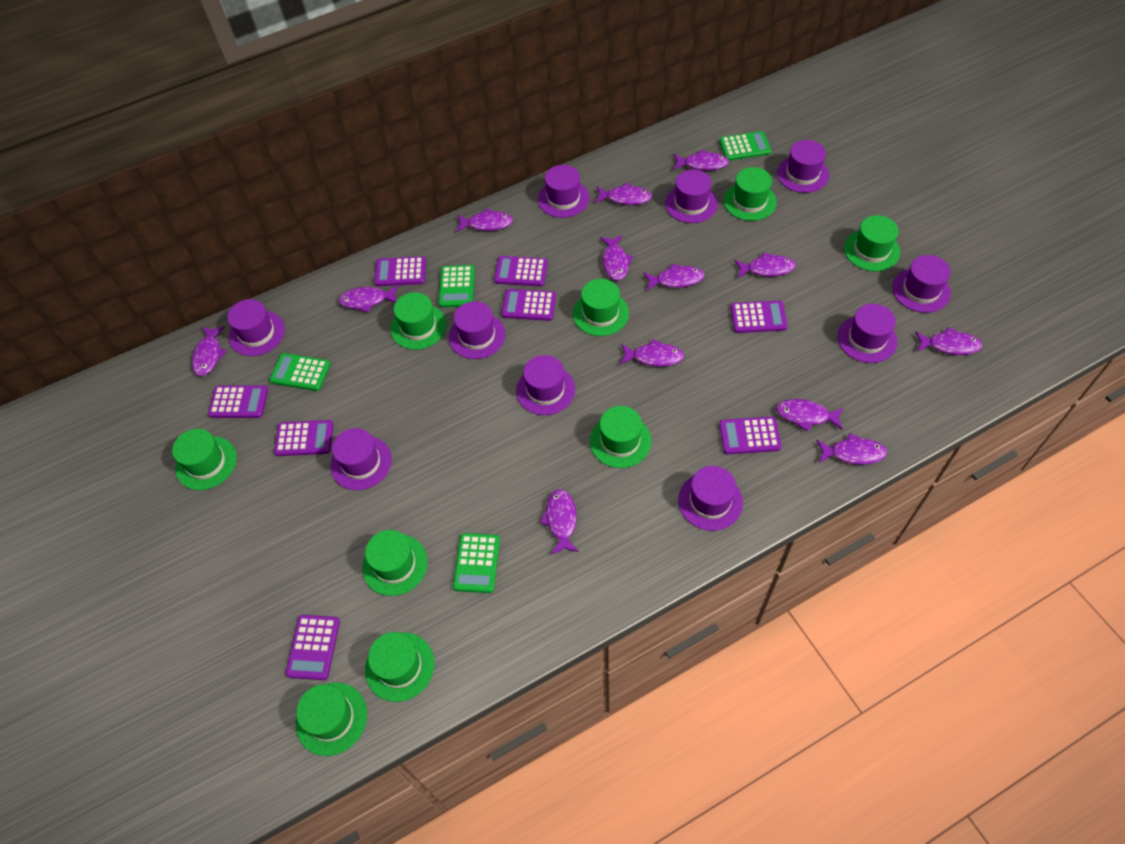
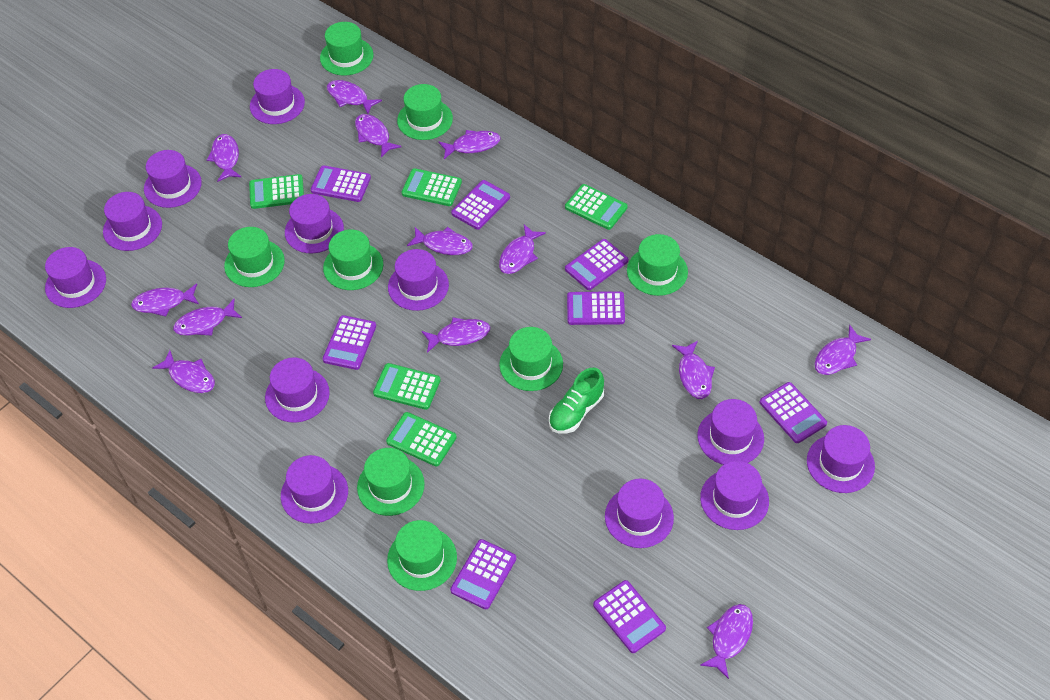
green calculator: 4 -> 5
green hat: 9 -> 8
green shoe: 0 -> 1
purple hat: 10 -> 12

